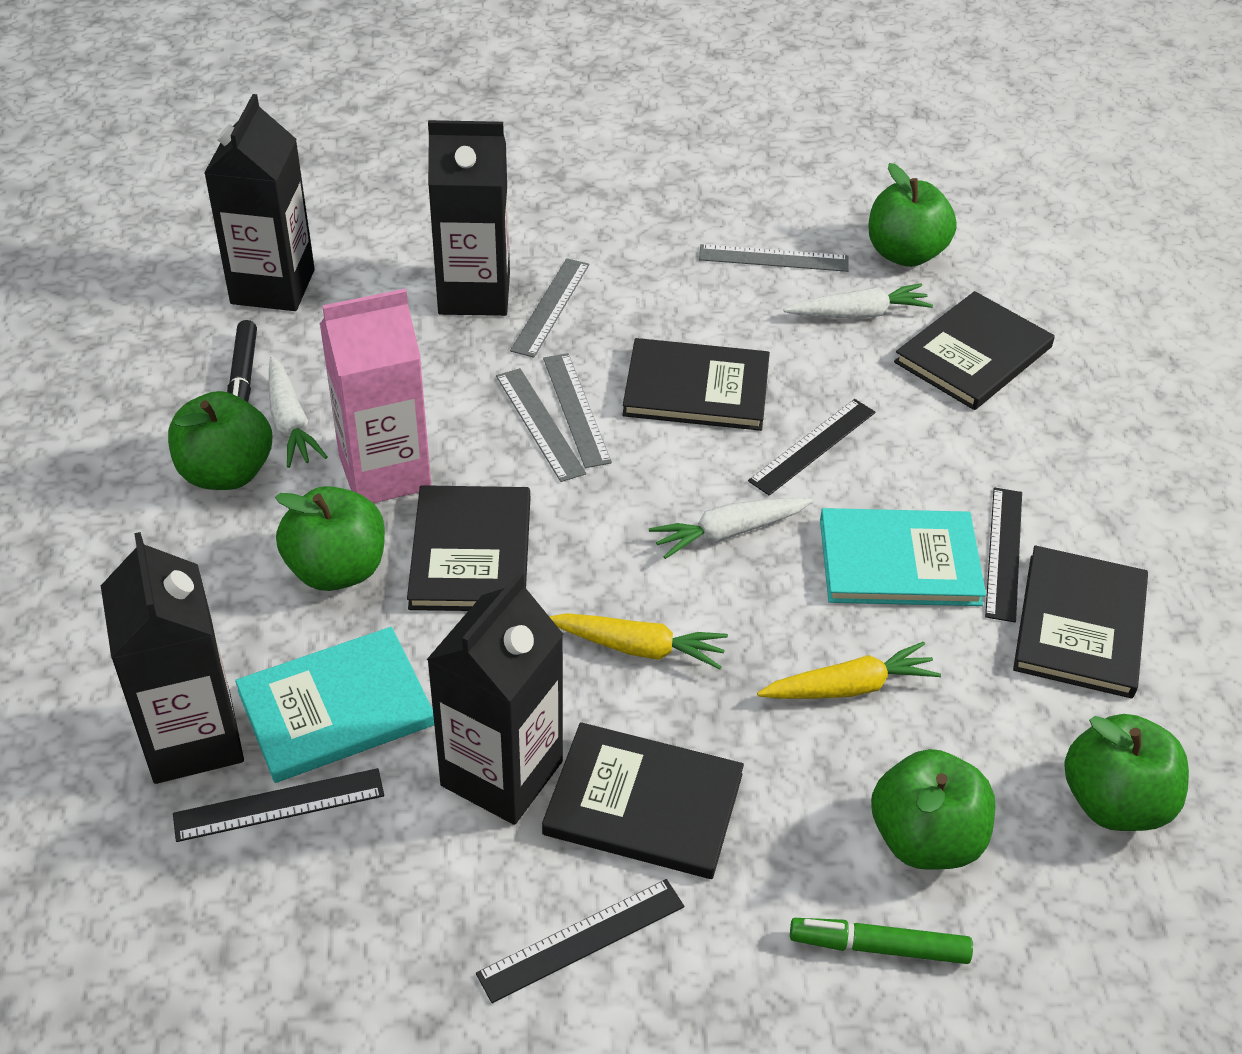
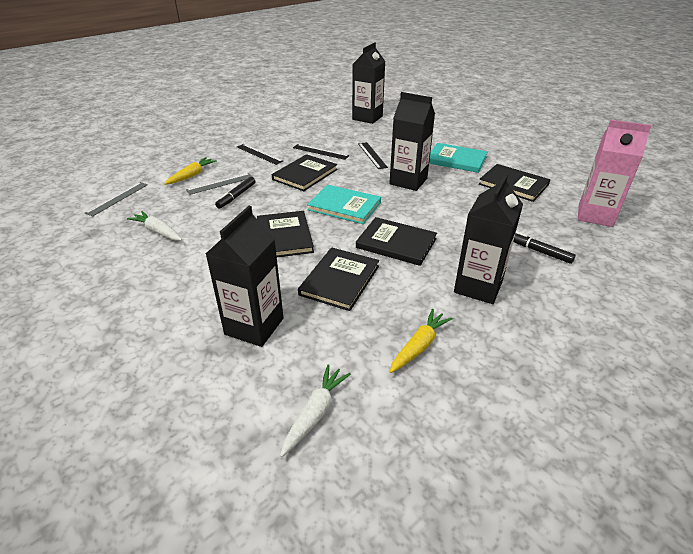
black marker: 1 -> 2
black ruler: 4 -> 3
green apple: 5 -> 0
green marker: 1 -> 0
grey ruler: 4 -> 2
white carrot: 3 -> 2

